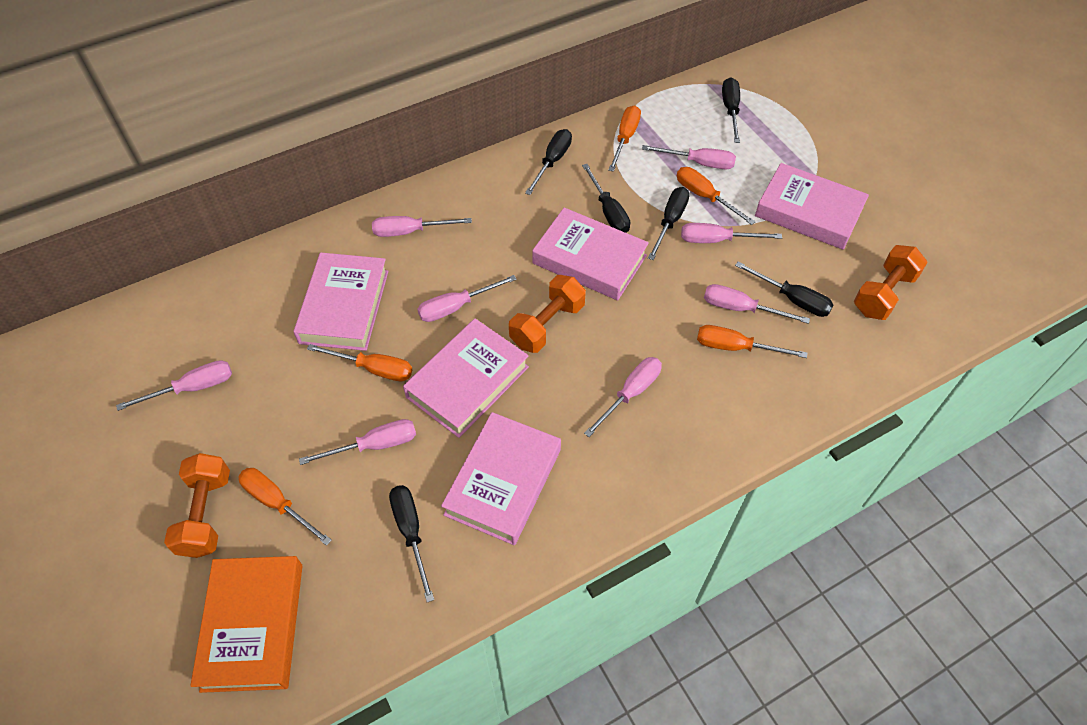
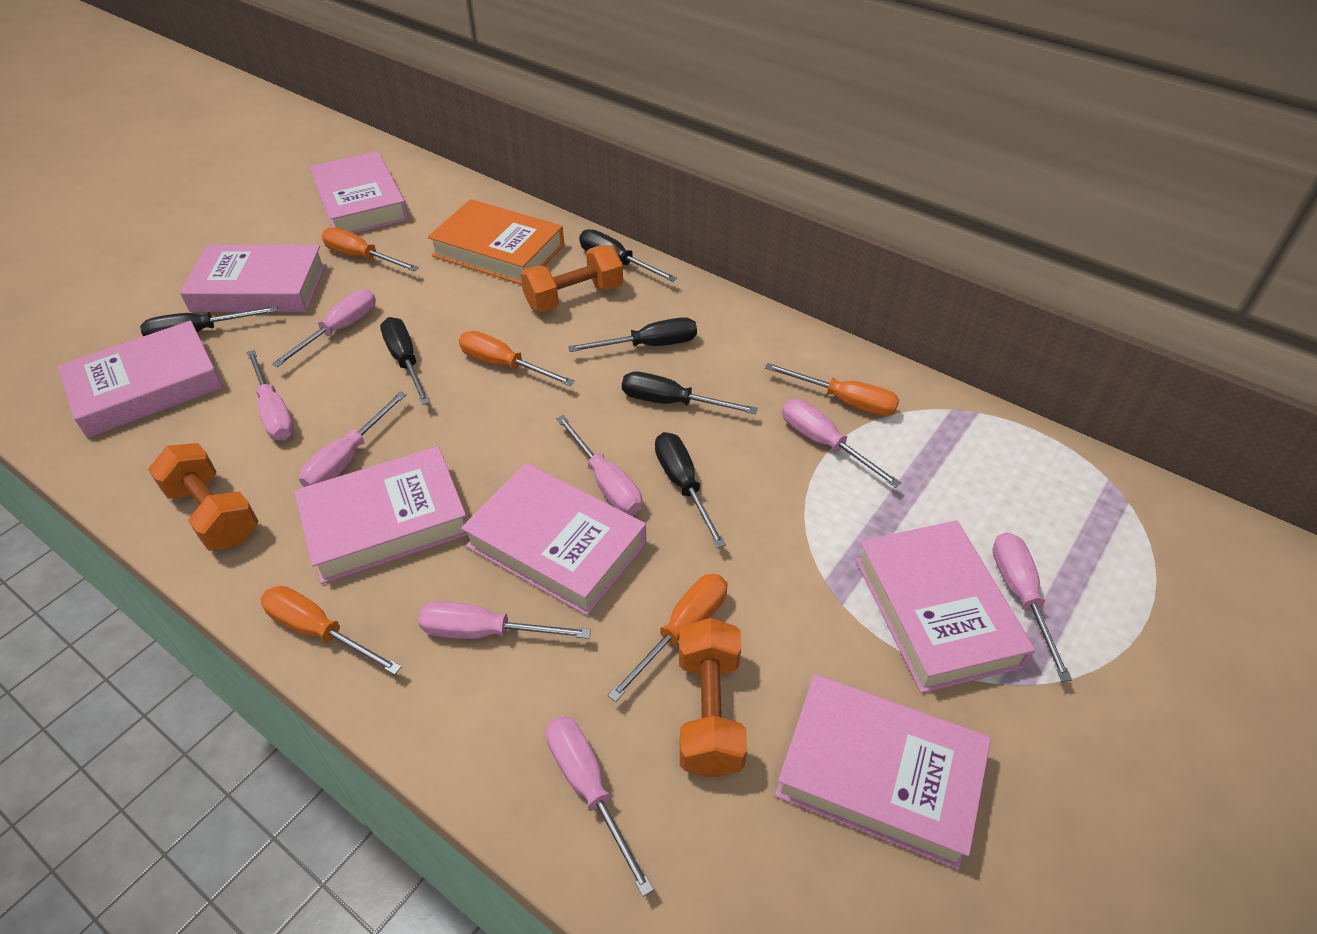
pink book: 5 -> 7

